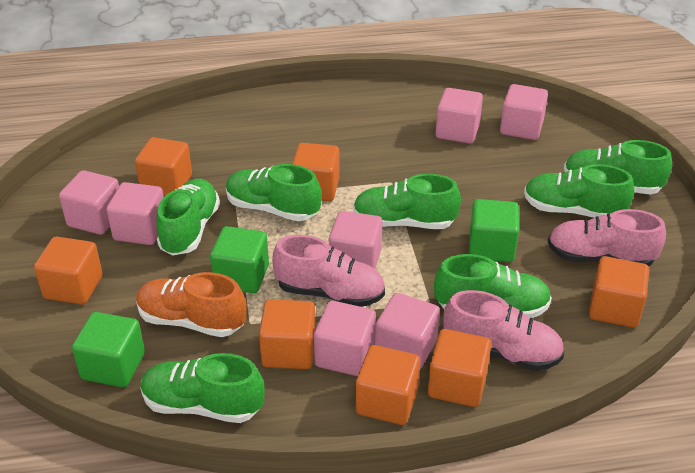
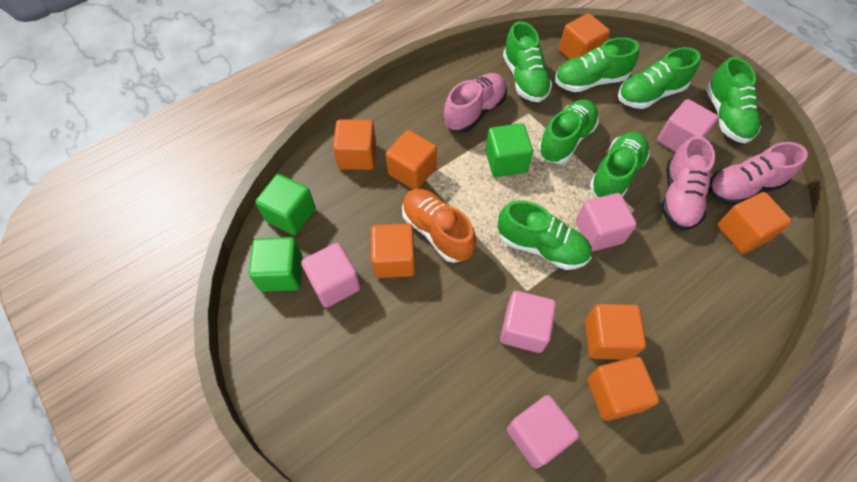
pink cube: 7 -> 5

